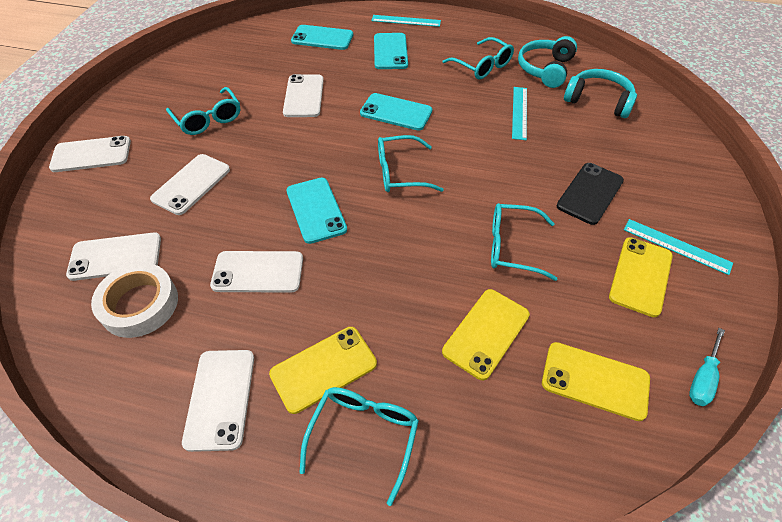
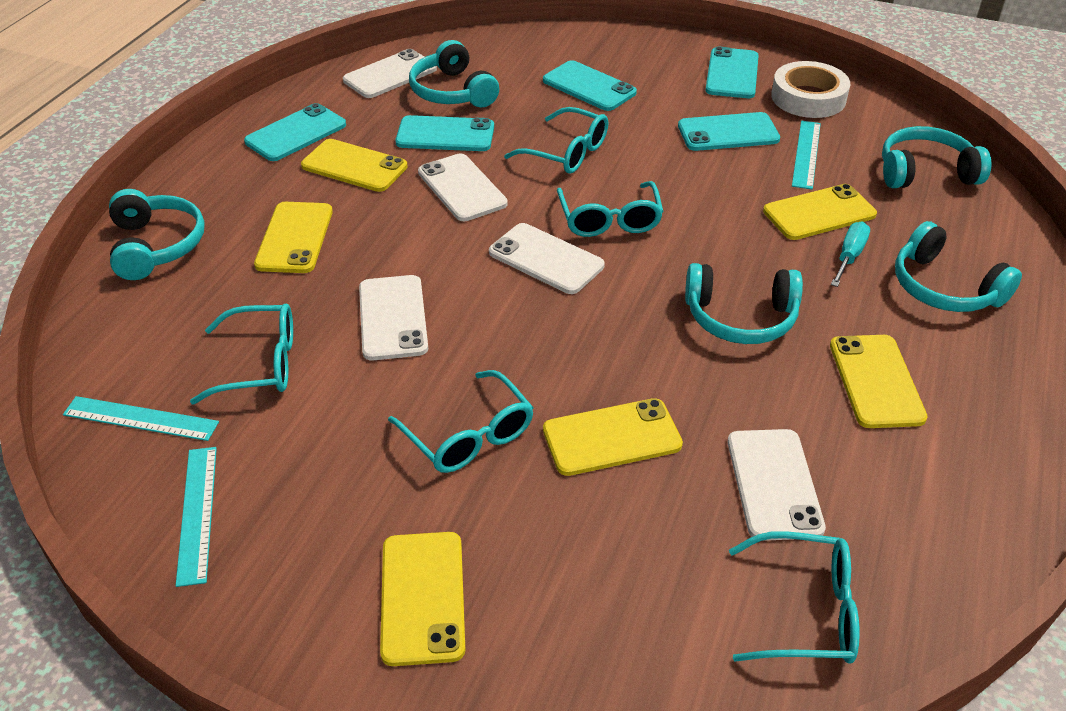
black phone: 1 -> 0
turquoise headphones: 2 -> 5
turquoise phone: 4 -> 5
white phone: 6 -> 5
yellow phone: 4 -> 6

